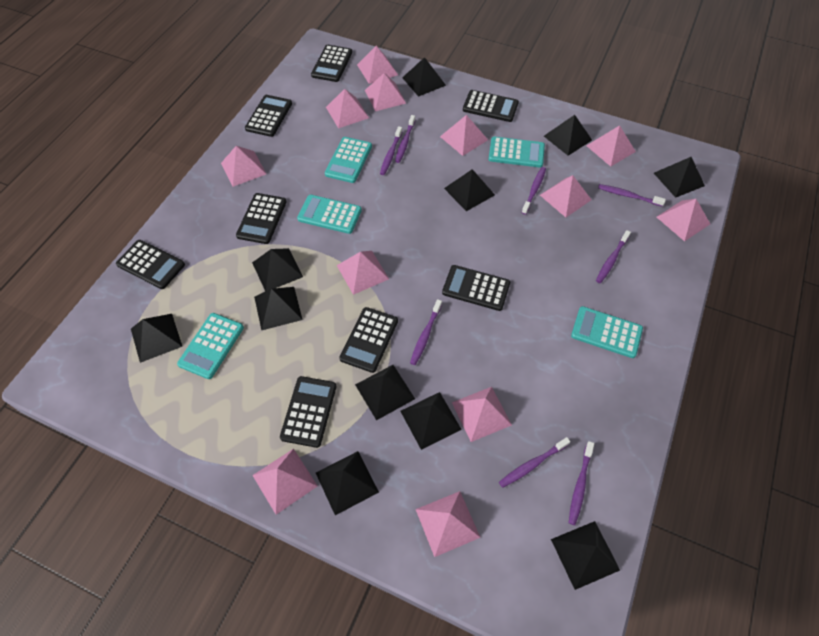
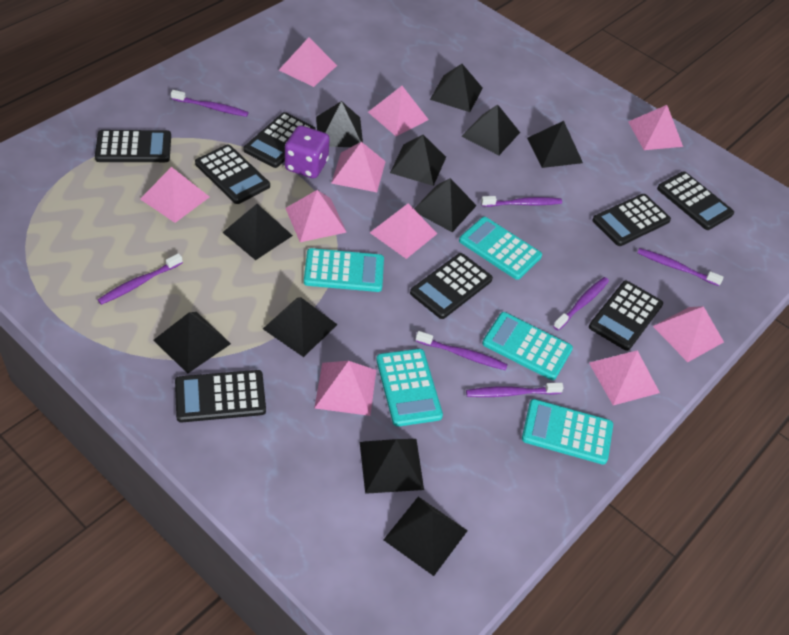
pink pyramid: 12 -> 10
purple dice: 0 -> 1
purple toothbrush: 8 -> 7

